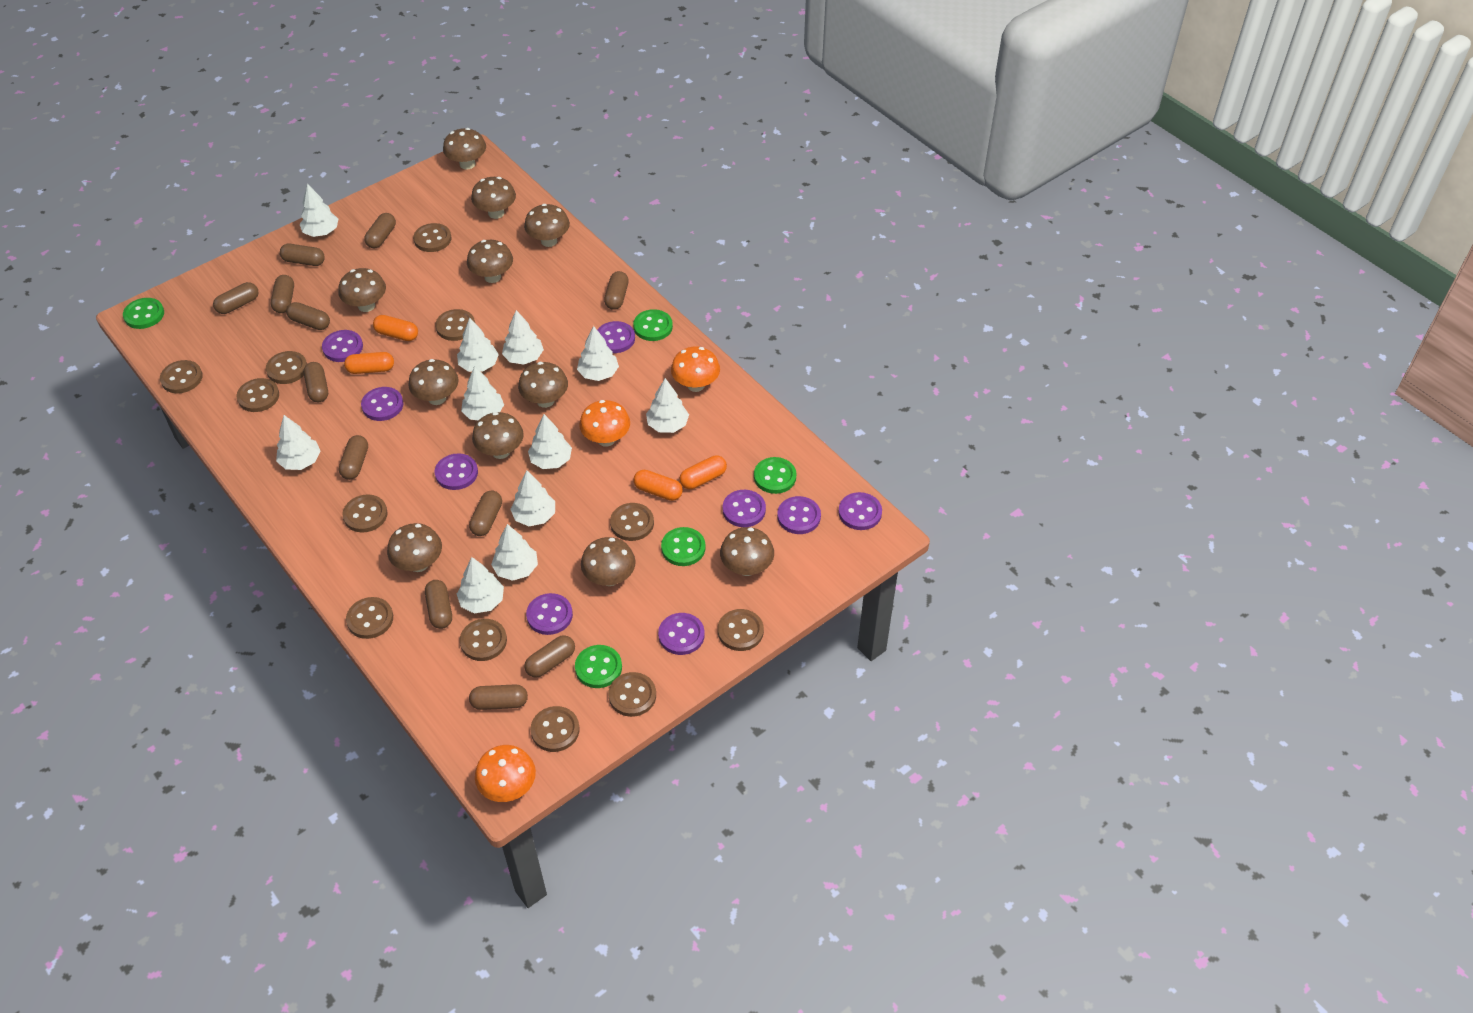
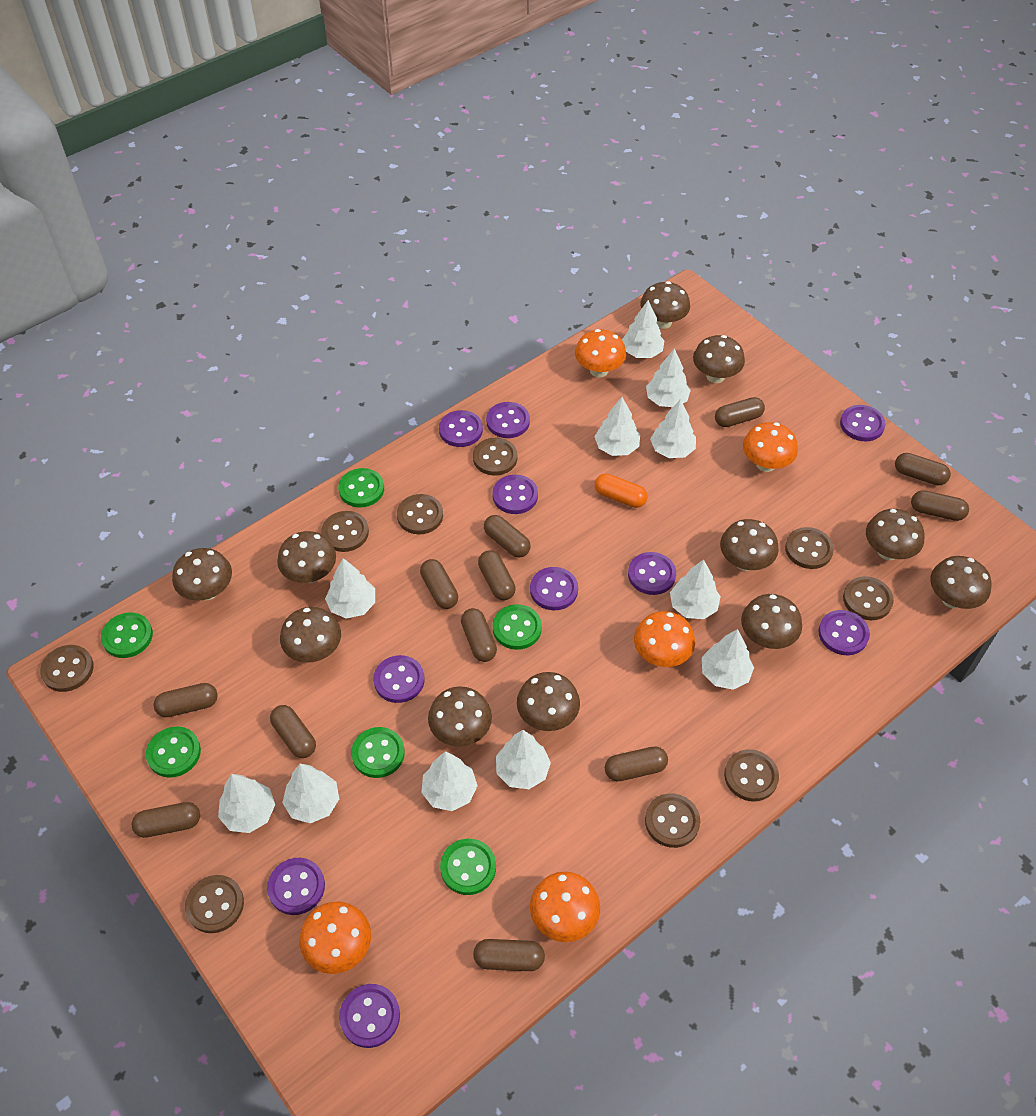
brown button: 12 -> 9
green button: 5 -> 6
orange capsule: 4 -> 1
orange mushroom: 3 -> 5
purple button: 9 -> 10

